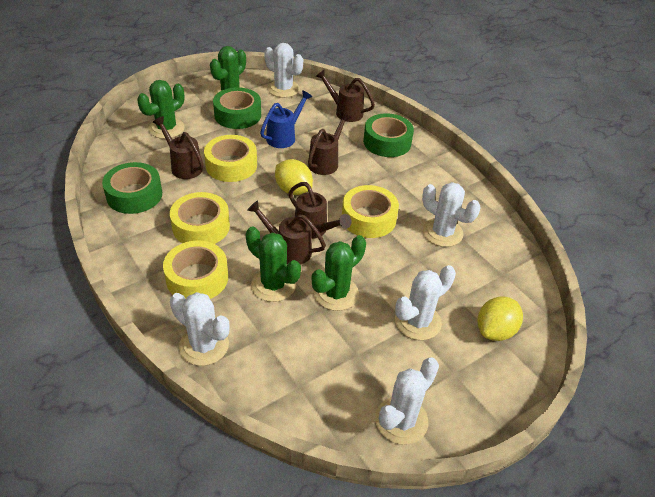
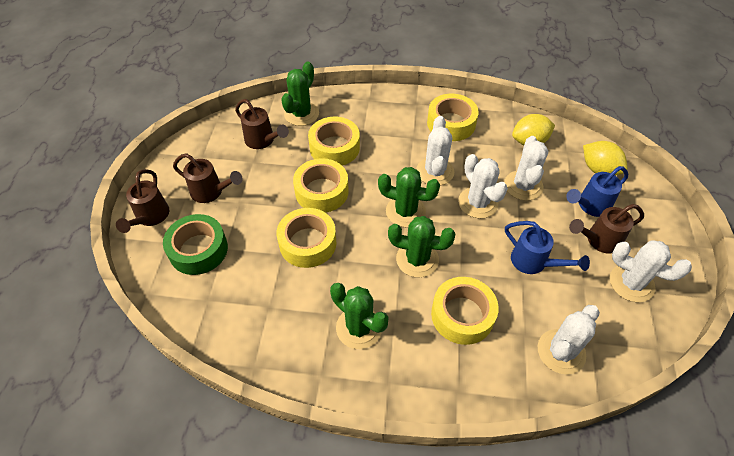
blue watering can: 1 -> 2
brown watering can: 5 -> 4
green tape: 3 -> 1
yellow tape: 4 -> 5

